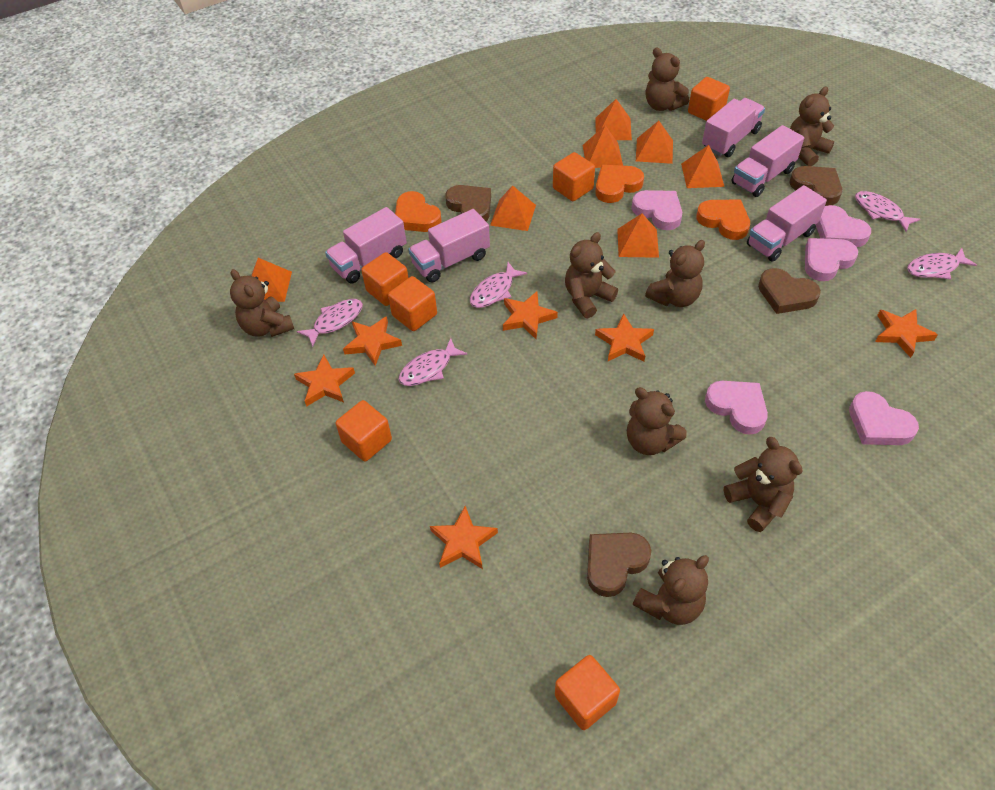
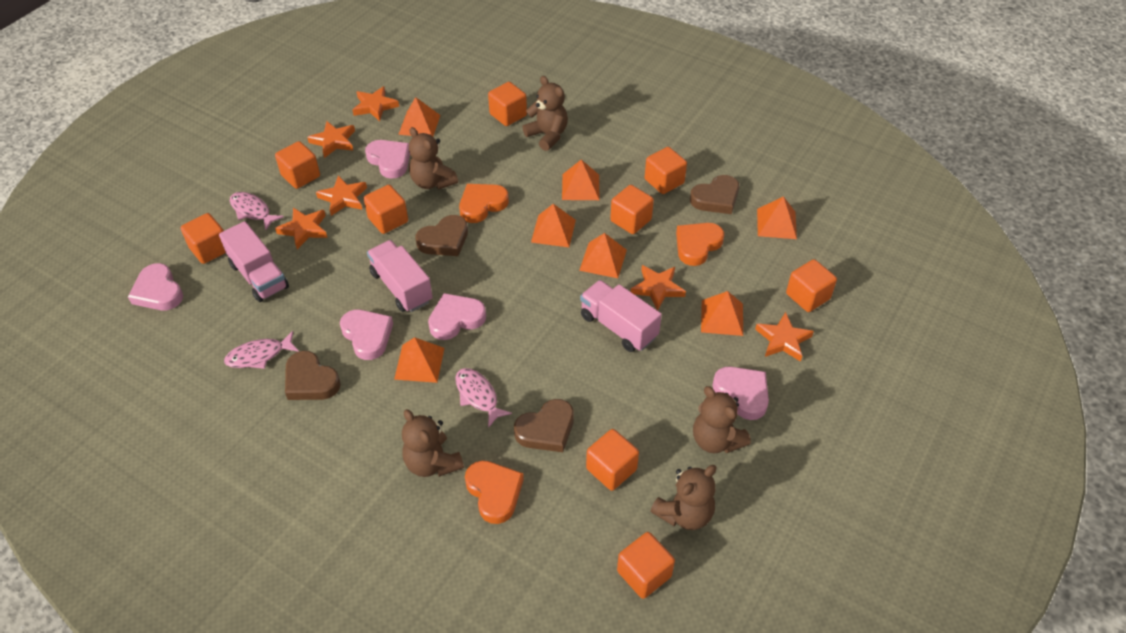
brown teddy bear: 8 -> 5
orange cube: 6 -> 9
pink fish: 5 -> 3
pink truck: 5 -> 3

